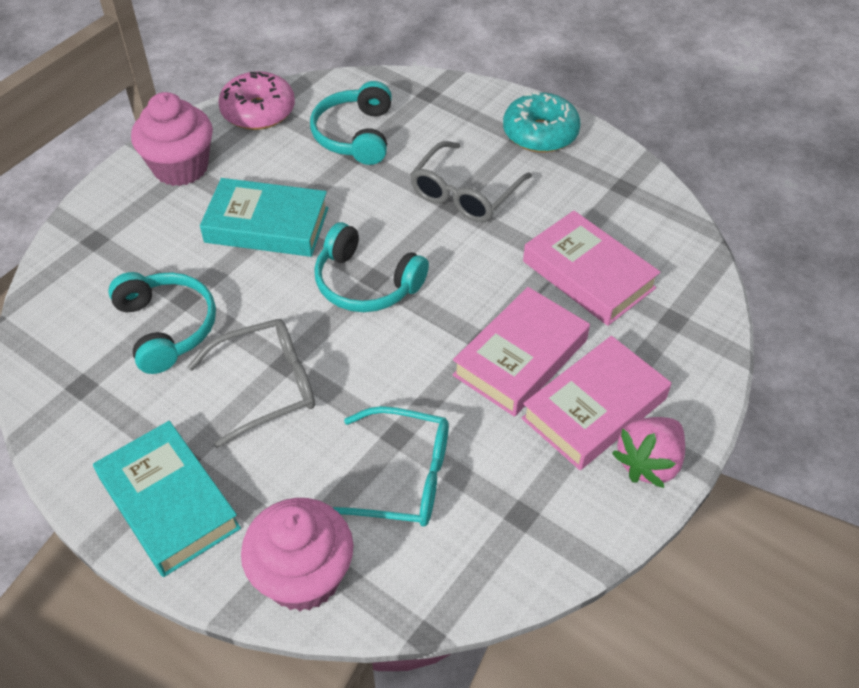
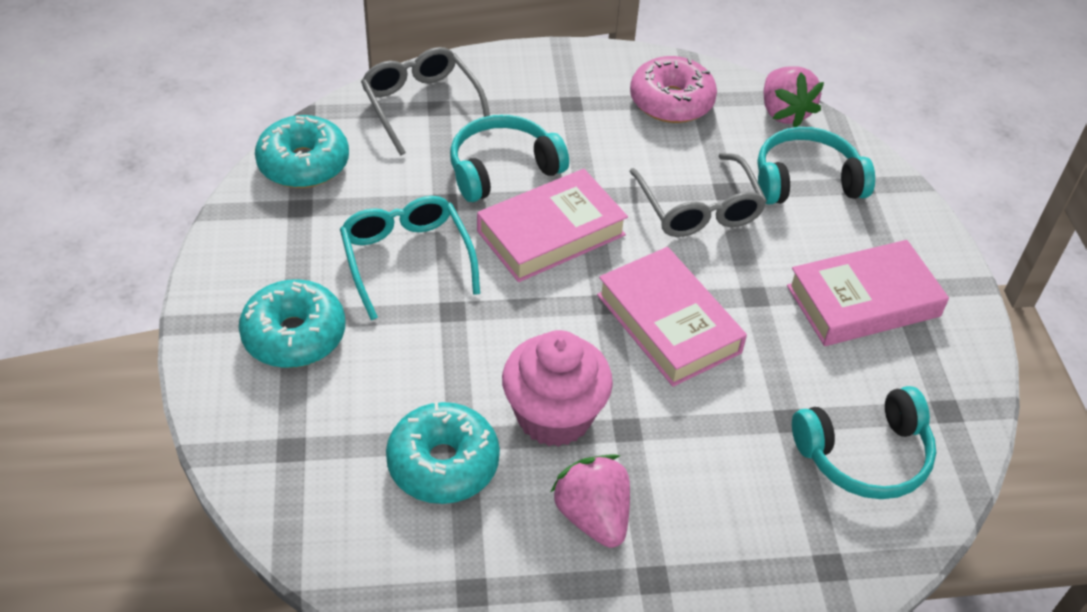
pink cupcake: 2 -> 1
pink strawberry: 1 -> 2
turquoise book: 2 -> 0
turquoise donut: 1 -> 3

